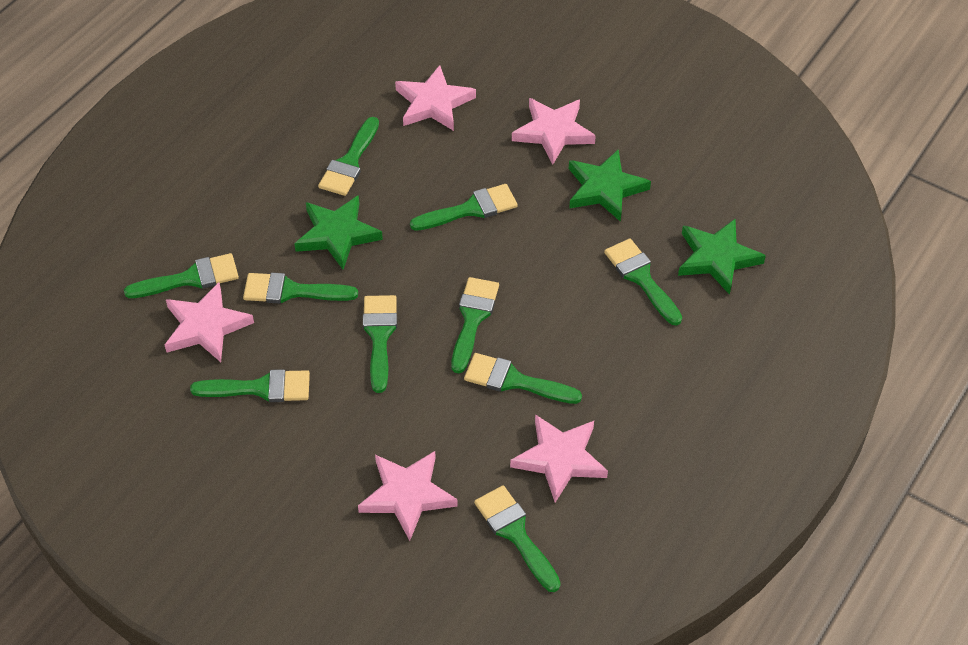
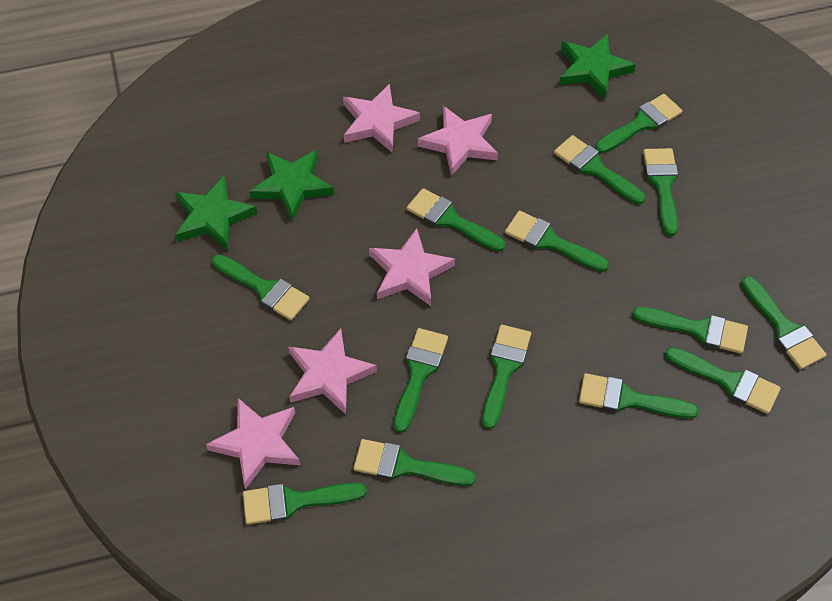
green brush: 10 -> 14

